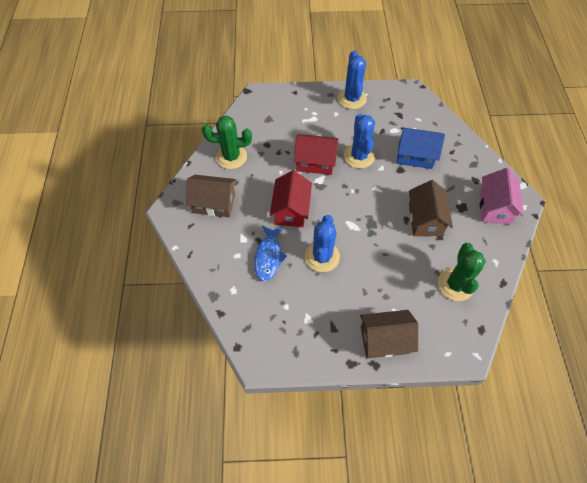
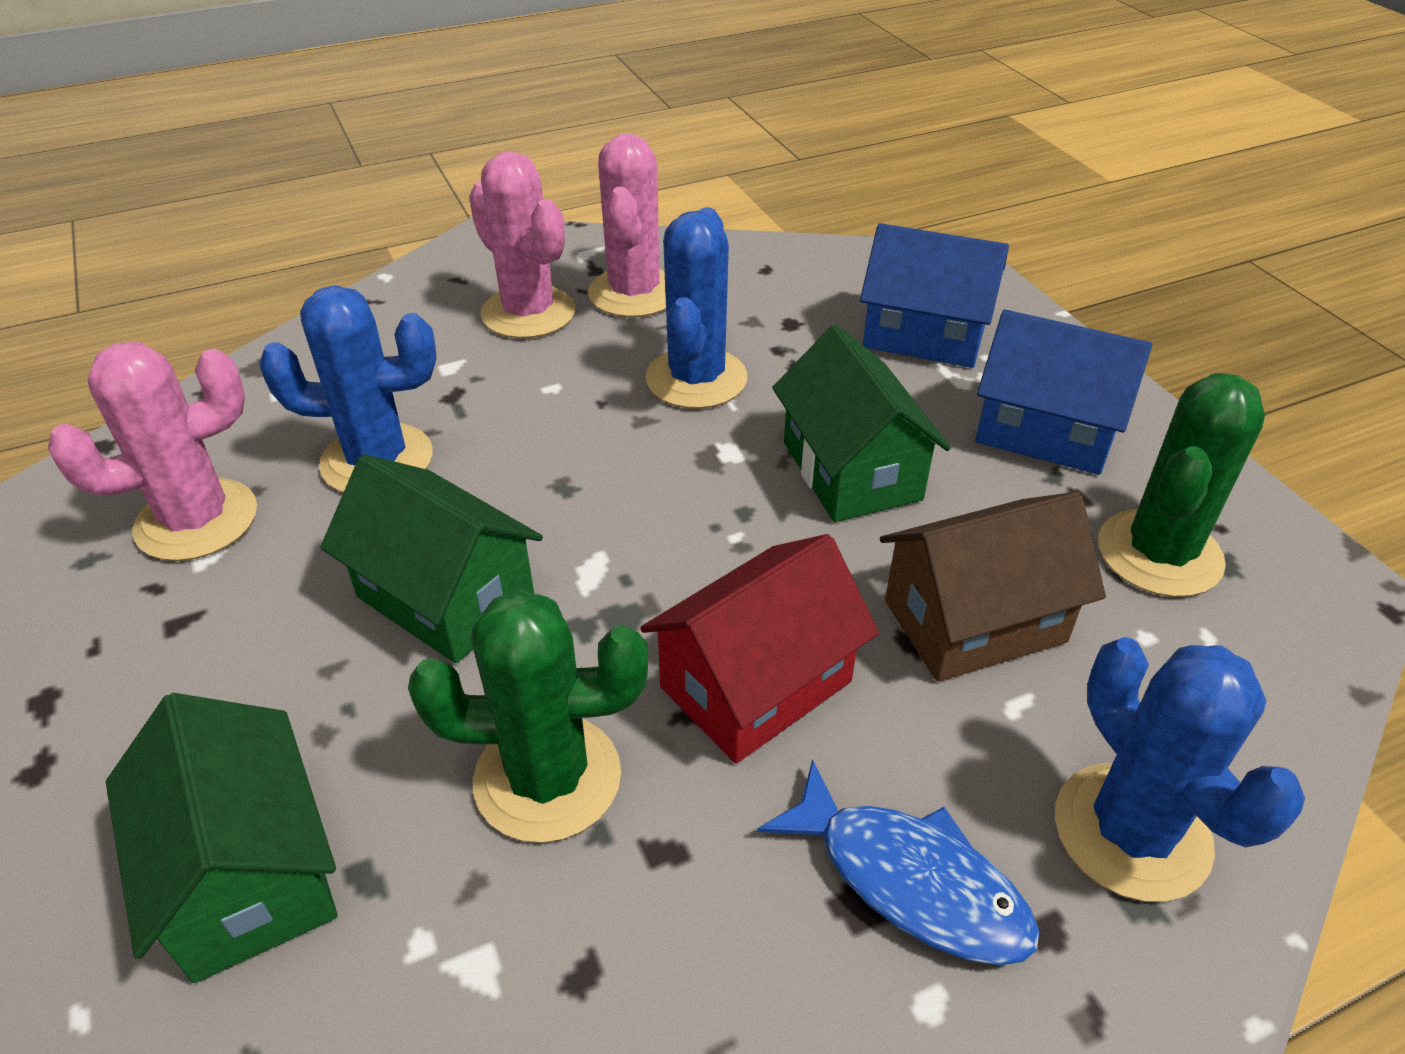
blue house: 1 -> 2
brown house: 3 -> 1
green house: 0 -> 3
pink cactus: 0 -> 3
pink house: 1 -> 0
red house: 2 -> 1

